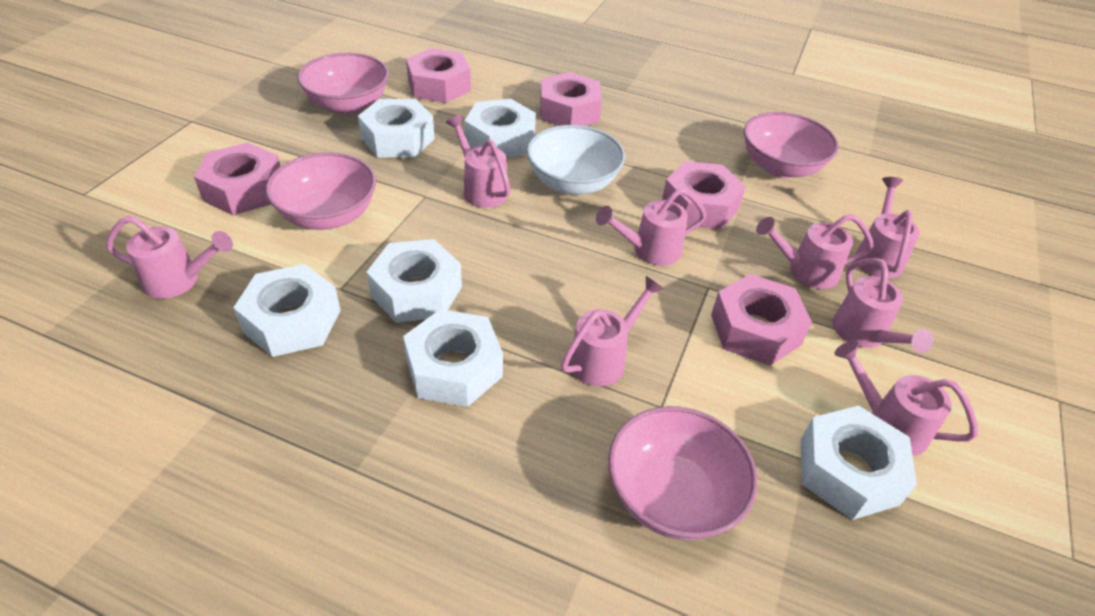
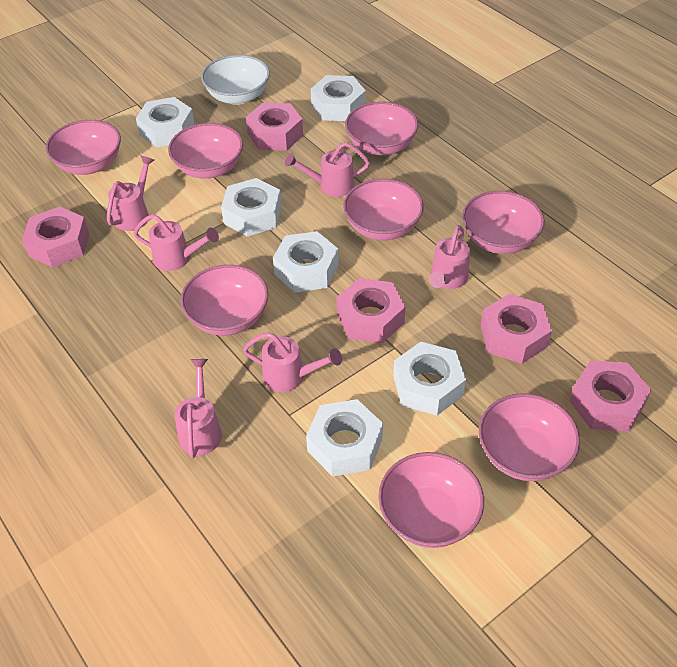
pink bowl: 4 -> 8
pink watering can: 8 -> 6

